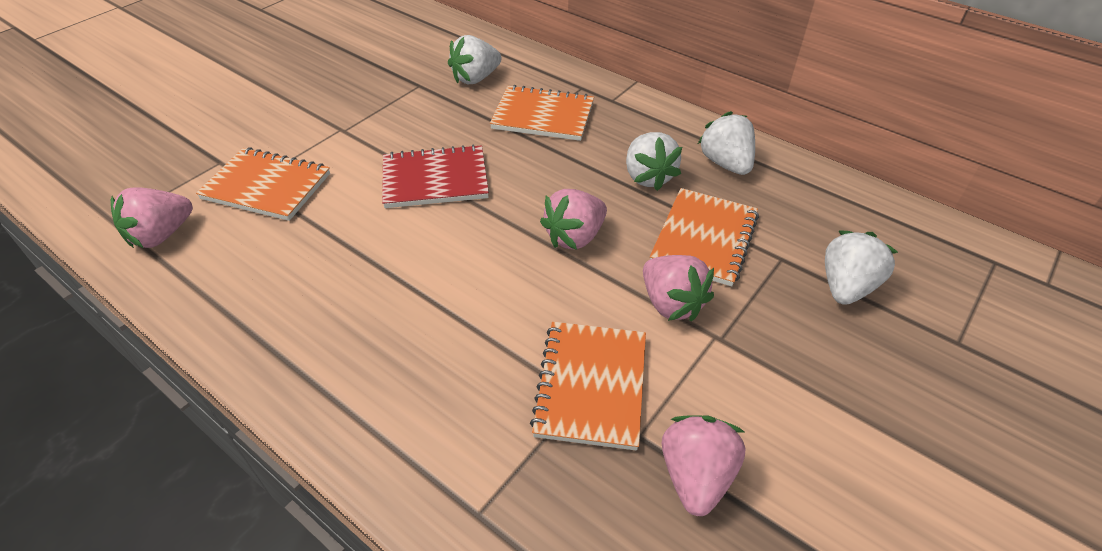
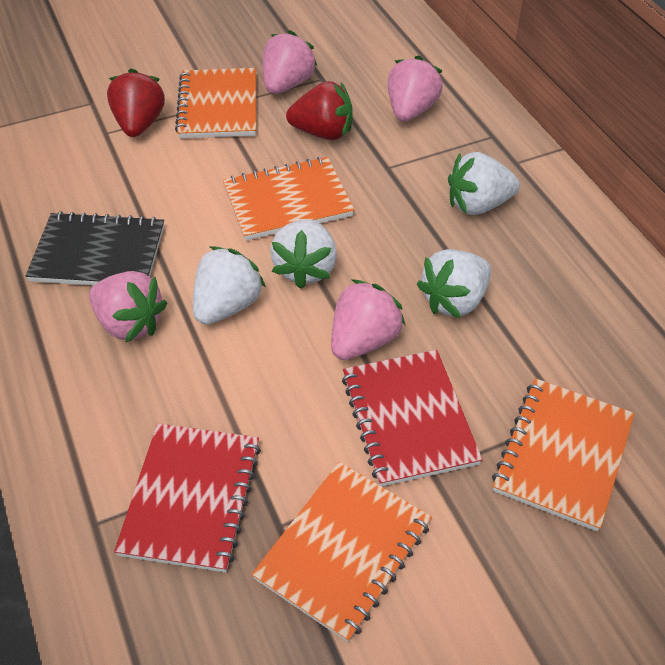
black notebook: 0 -> 1
red notebook: 1 -> 2
red strawberry: 0 -> 2

